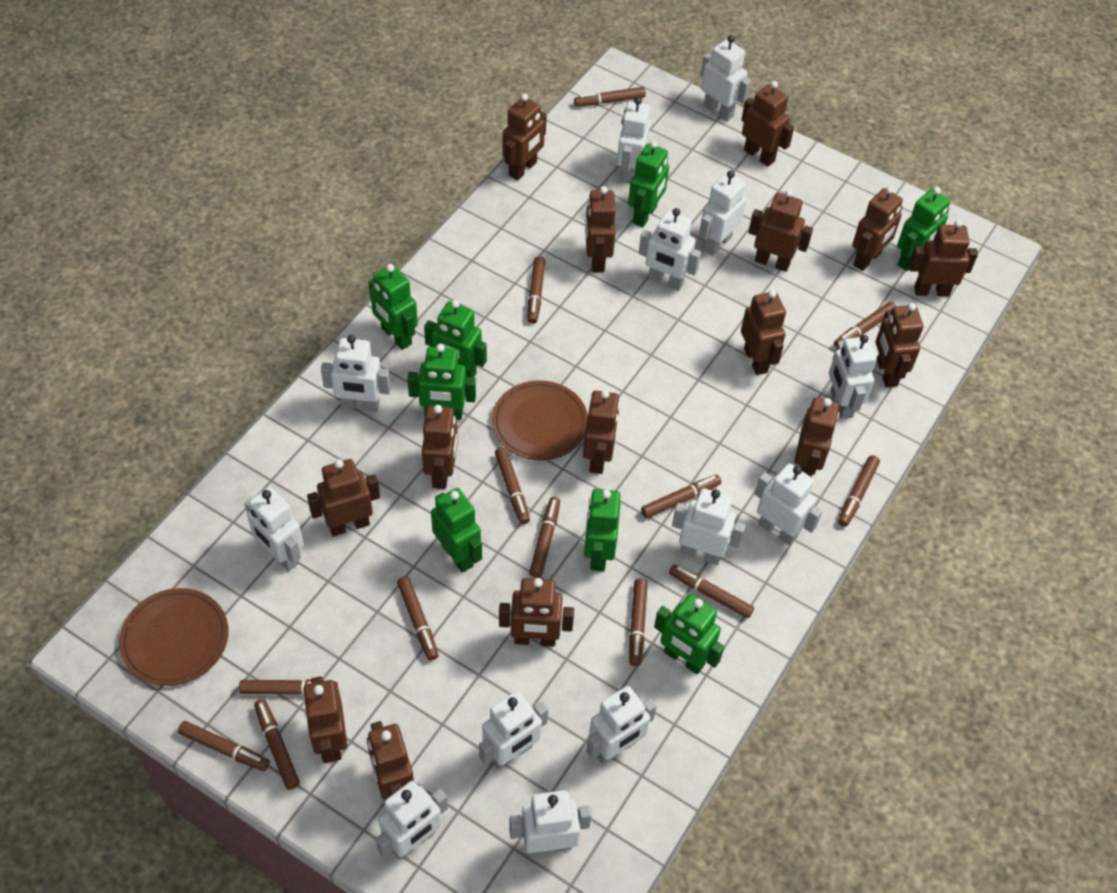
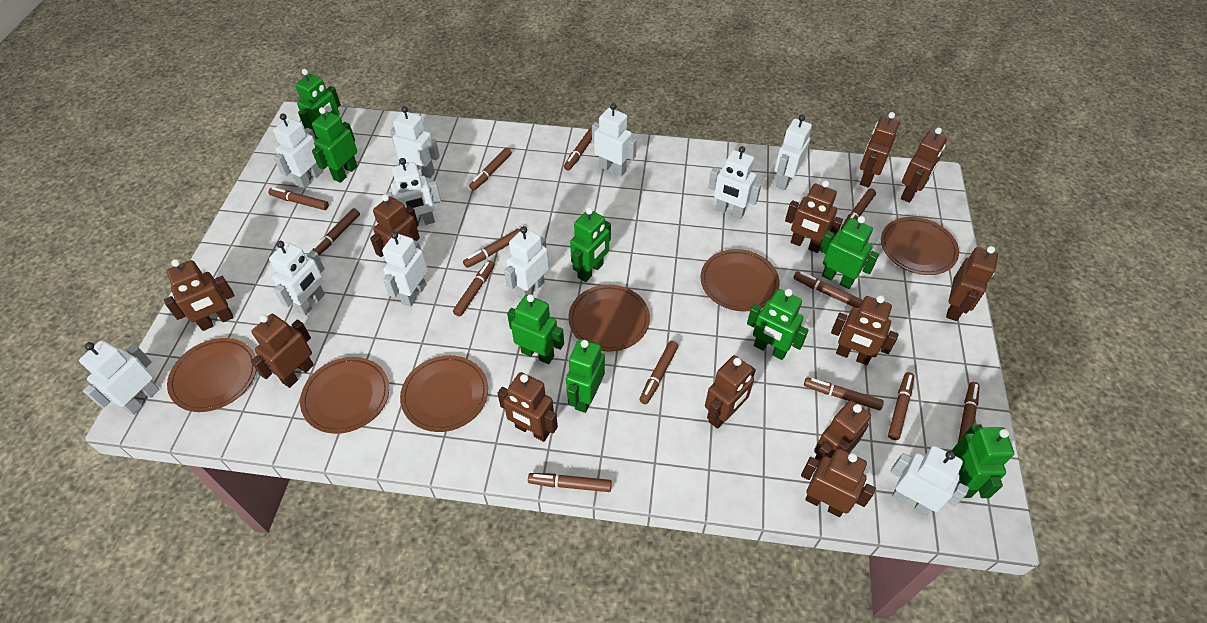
brown plate: 2 -> 6
brown robot: 15 -> 12
white robot: 13 -> 11

